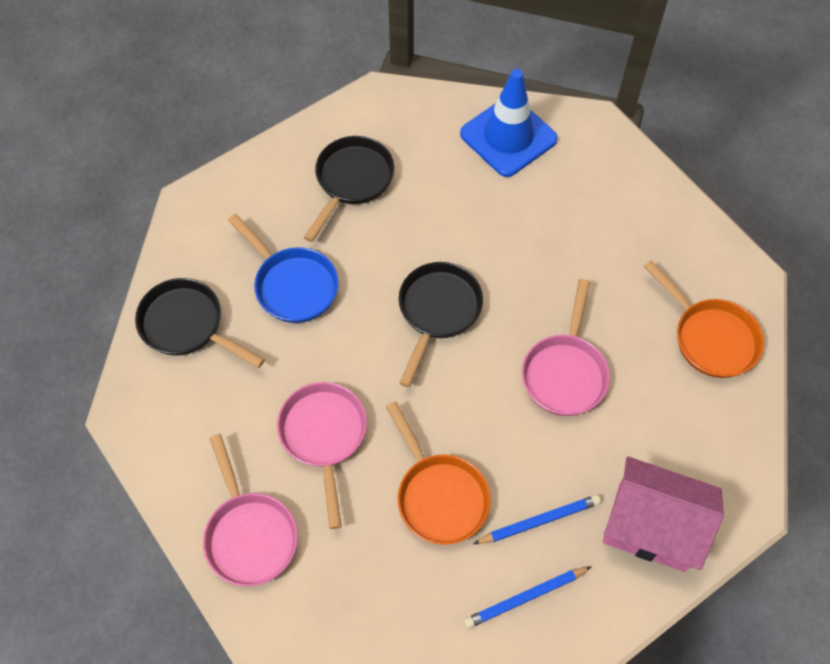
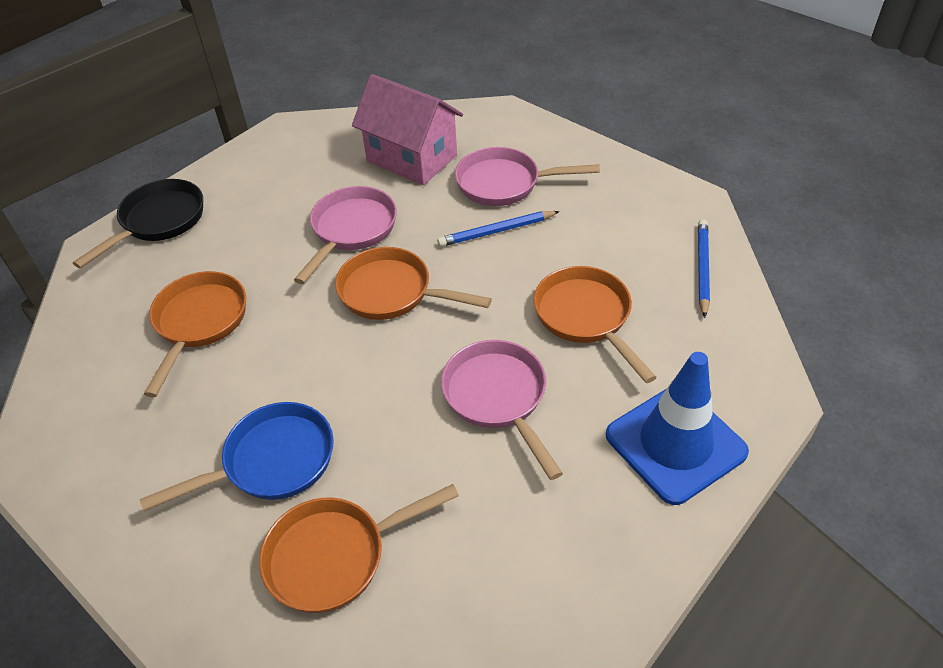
black pan: 3 -> 1
orange pan: 2 -> 4

